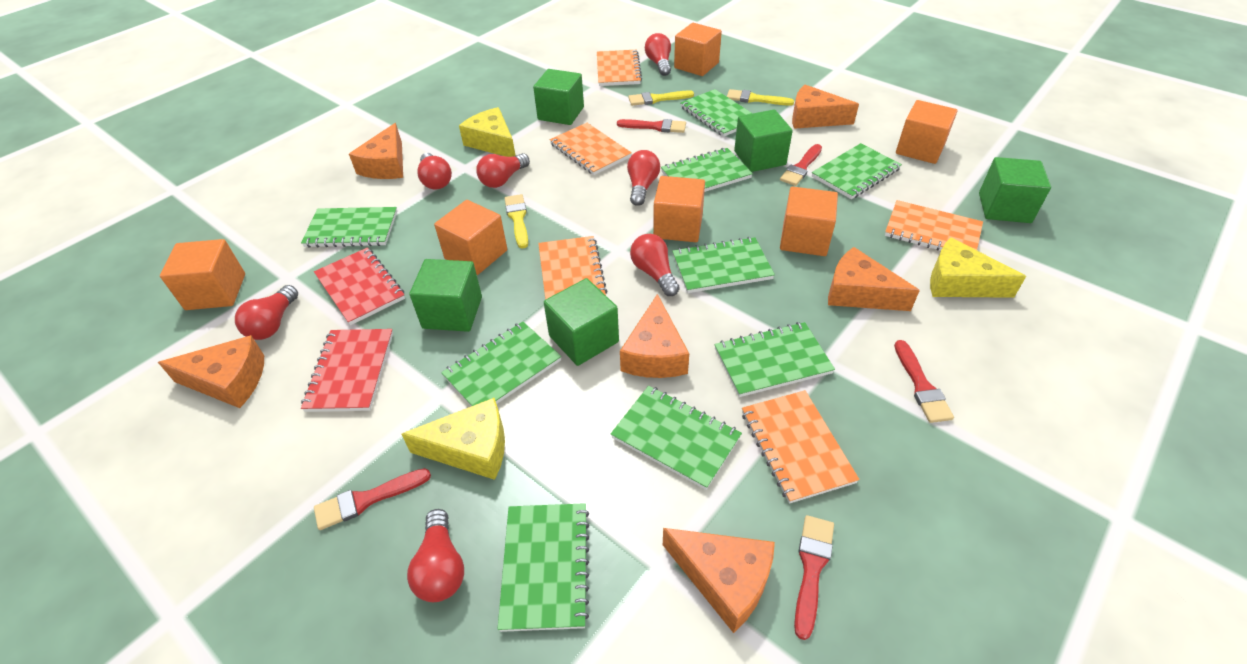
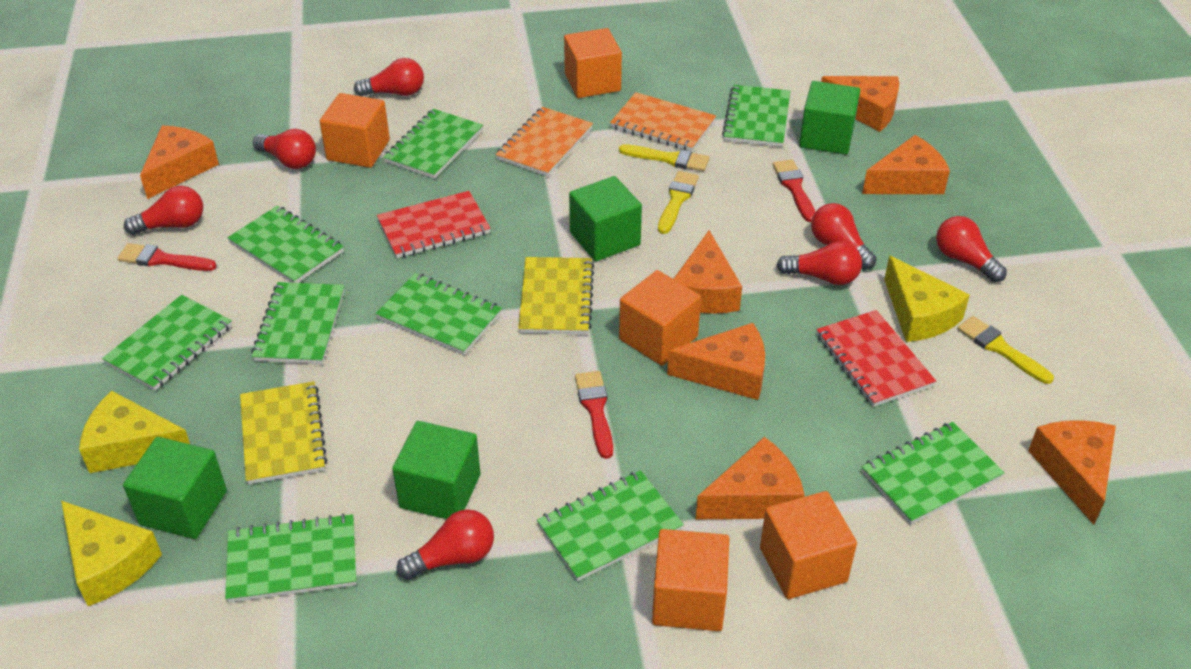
green cube: 5 -> 4
orange cheese: 6 -> 7
orange cube: 6 -> 5
orange notebook: 5 -> 2
red brush: 5 -> 3
yellow notebook: 0 -> 2

